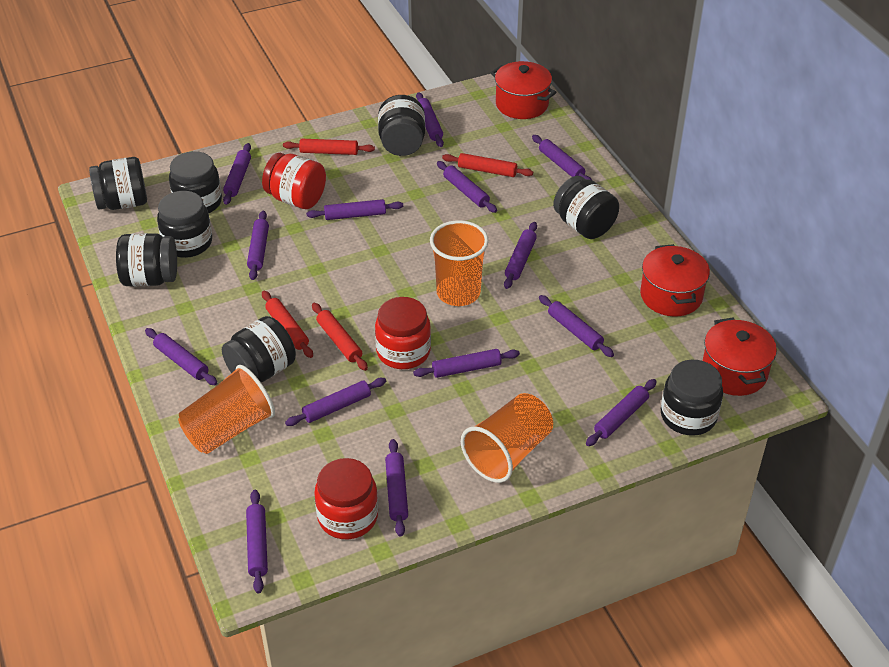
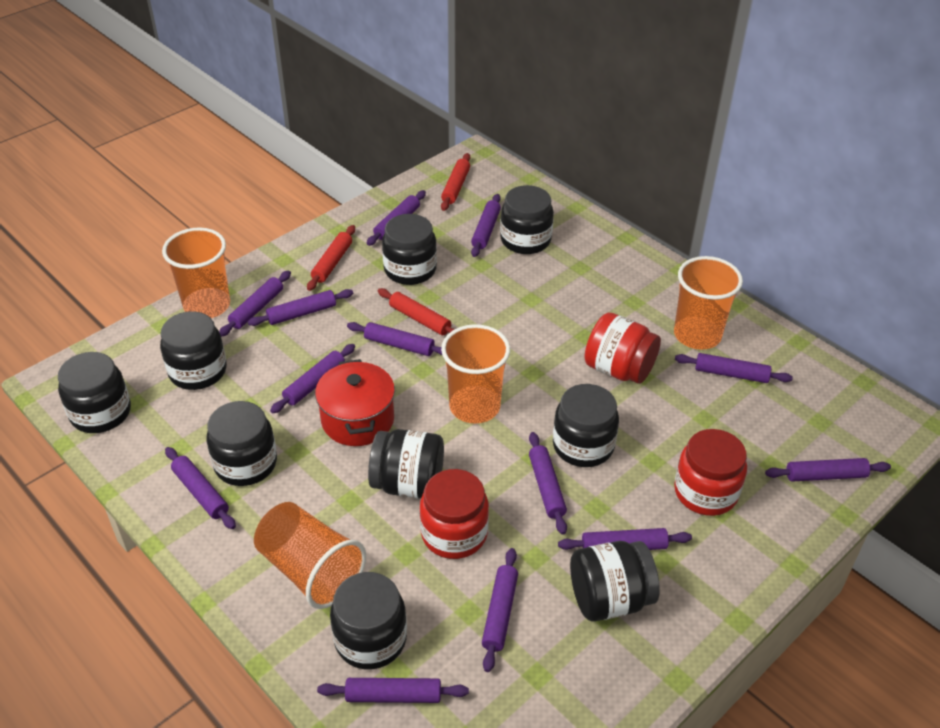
black jar: 8 -> 9
orange cup: 3 -> 4
purple rolling pin: 14 -> 13
red pot: 3 -> 1
red rolling pin: 4 -> 3

